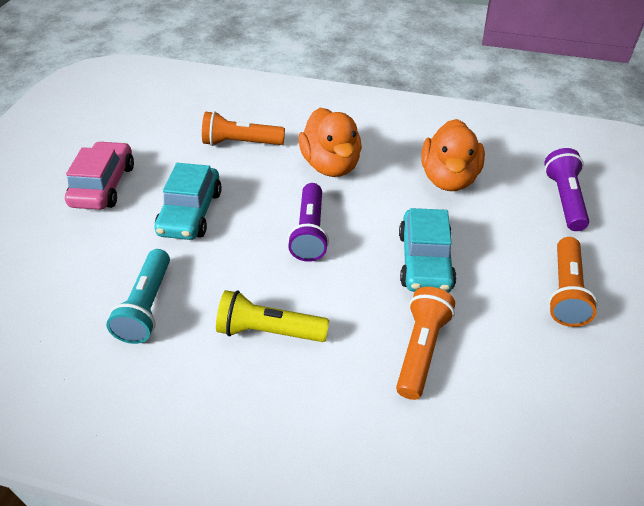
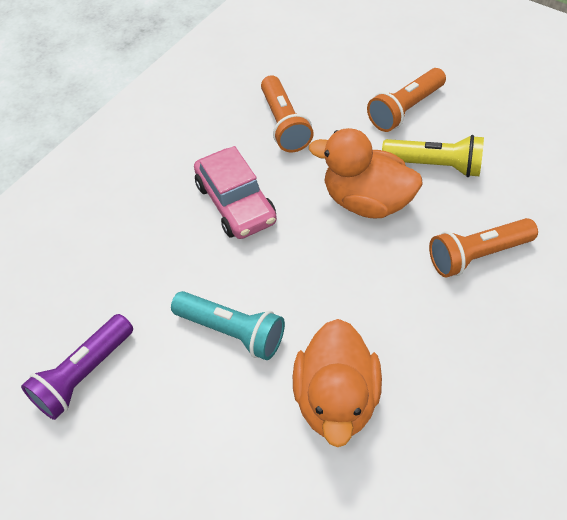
purple flashlight: 2 -> 1
turquoise car: 2 -> 0

